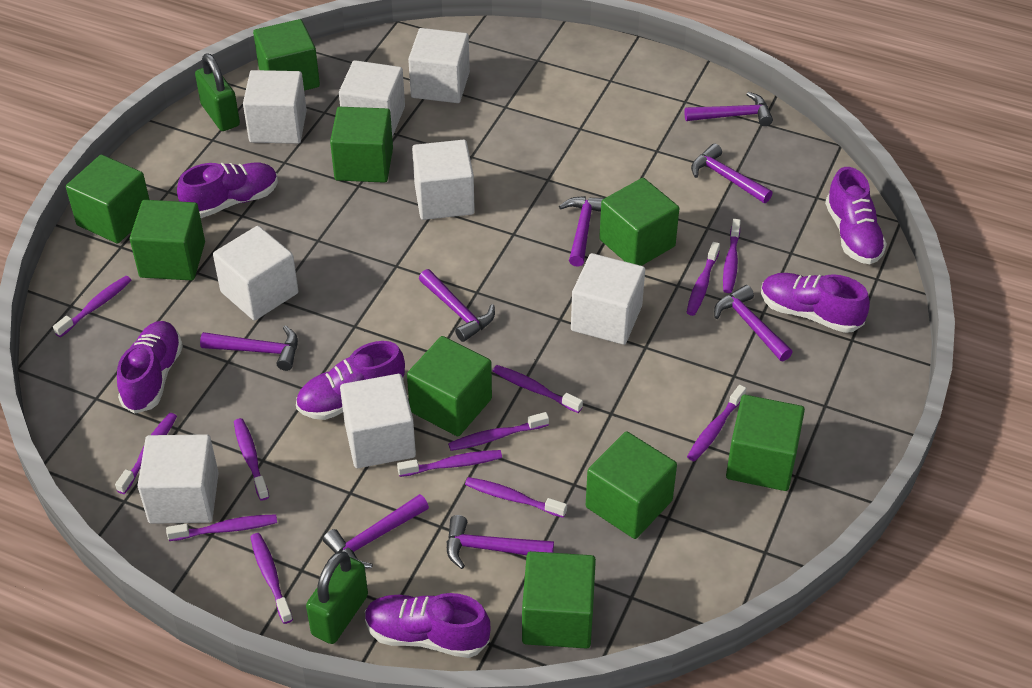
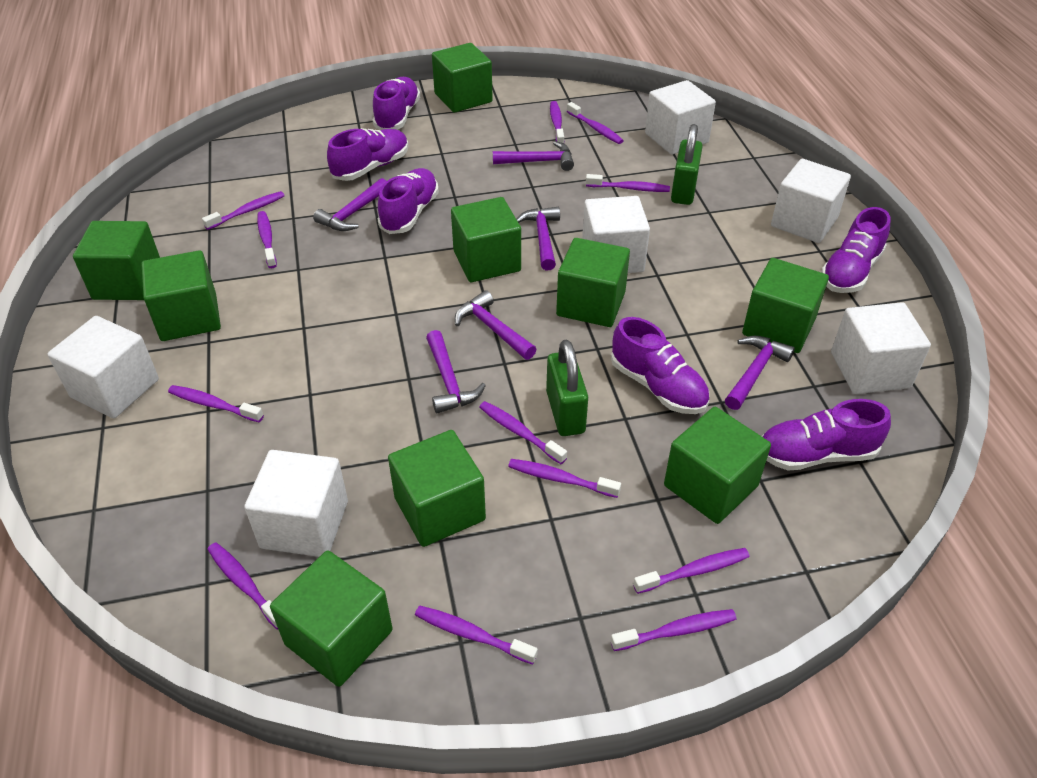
purple hammer: 8 -> 6
white cube: 8 -> 6

